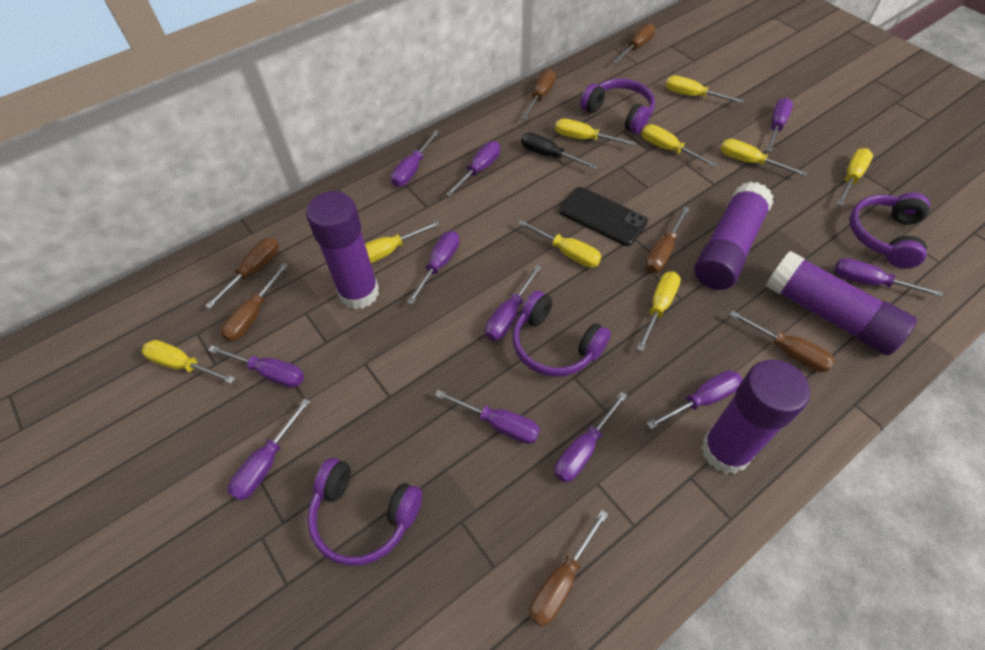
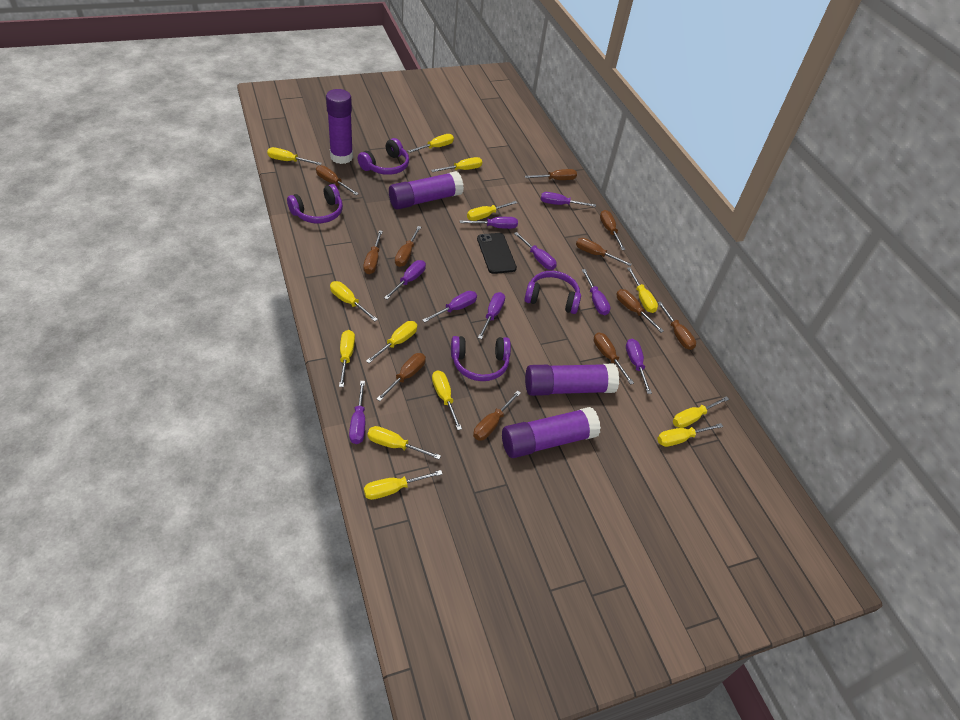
black screwdriver: 1 -> 0
brown screwdriver: 7 -> 11
purple screwdriver: 11 -> 9
yellow screwdriver: 9 -> 13

